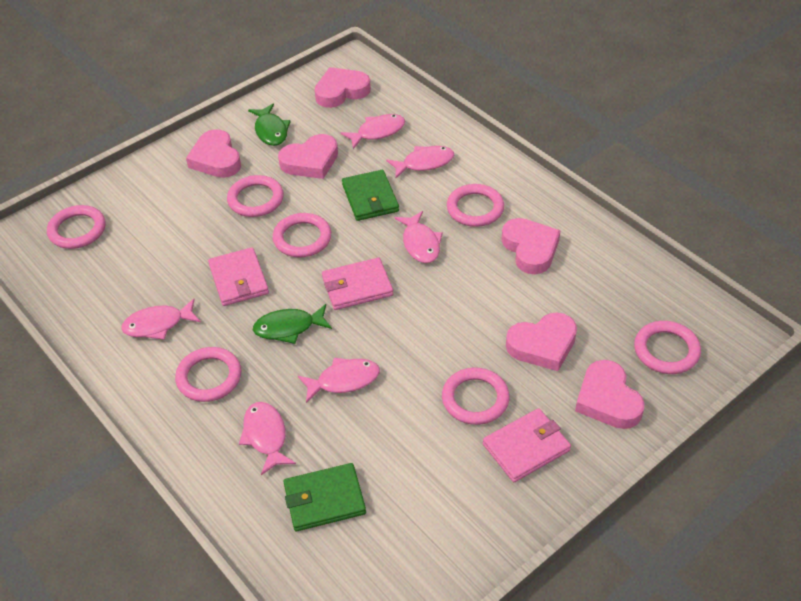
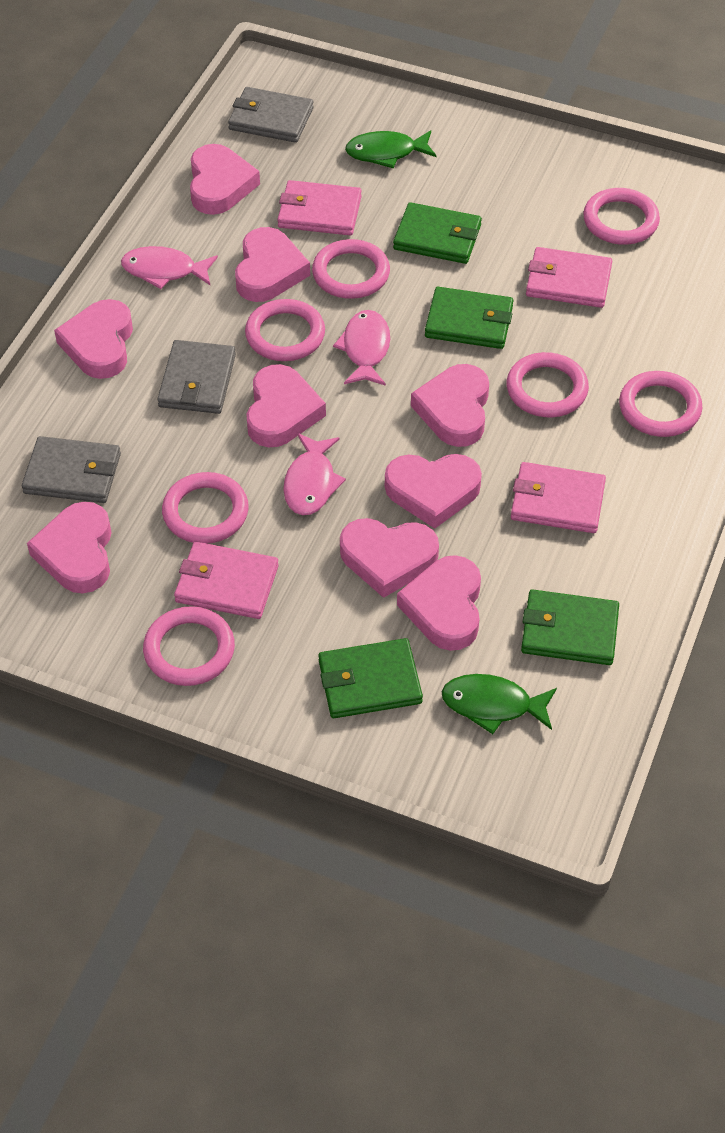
green wallet: 2 -> 4
grey wallet: 0 -> 3
pink fish: 6 -> 3
pink heart: 6 -> 9
pink wallet: 3 -> 4

